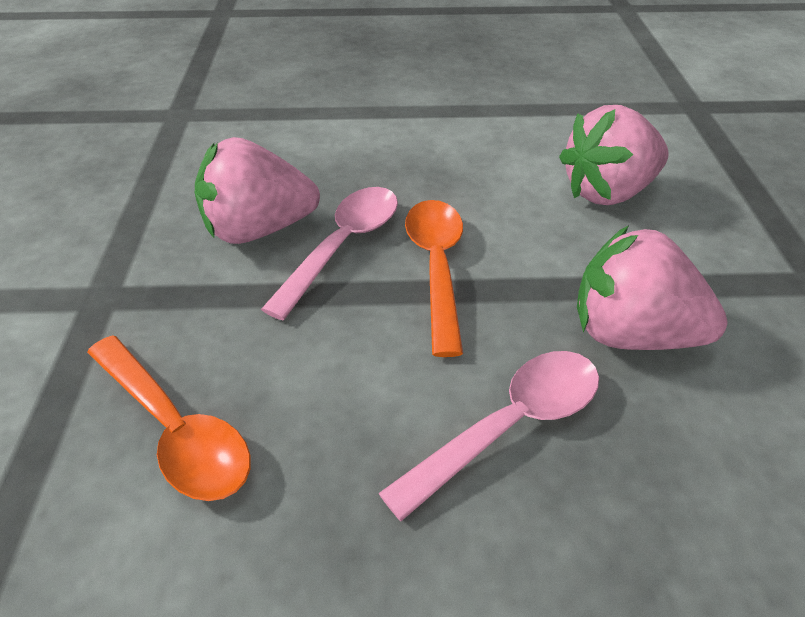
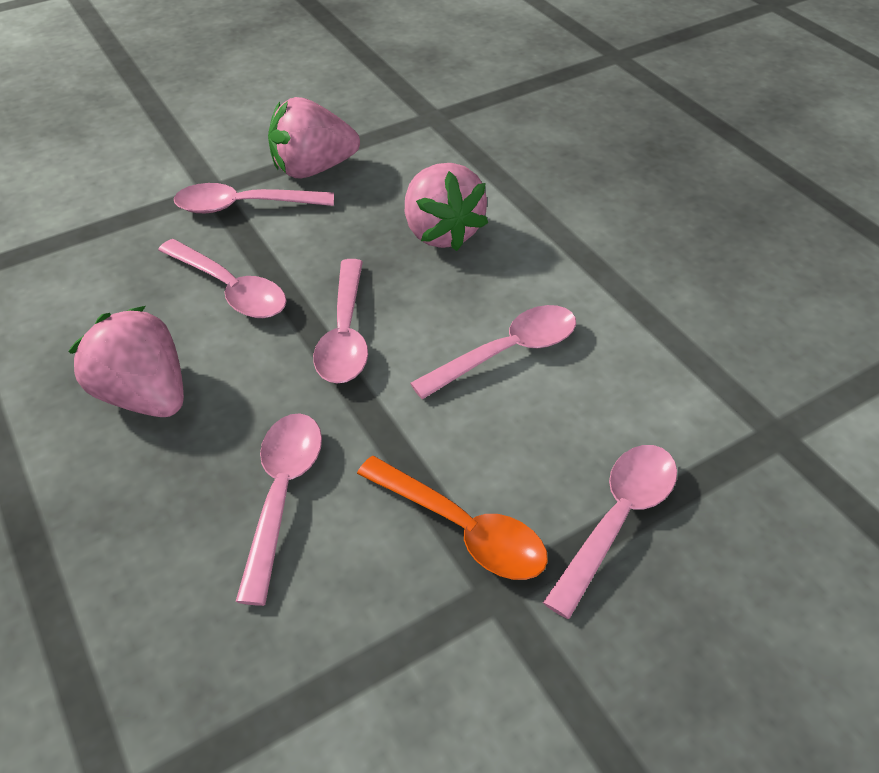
orange spoon: 2 -> 1
pink spoon: 2 -> 6

